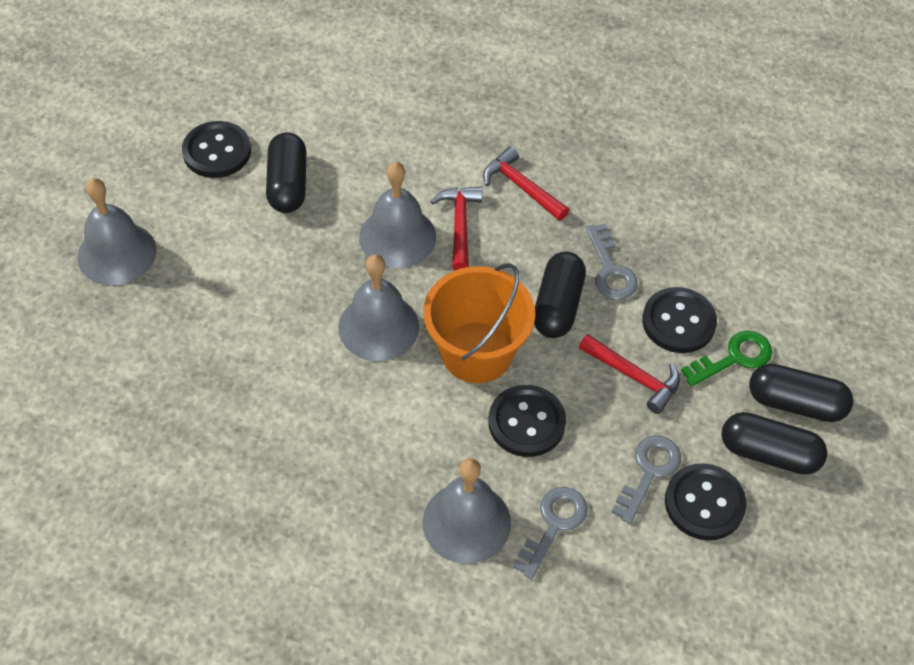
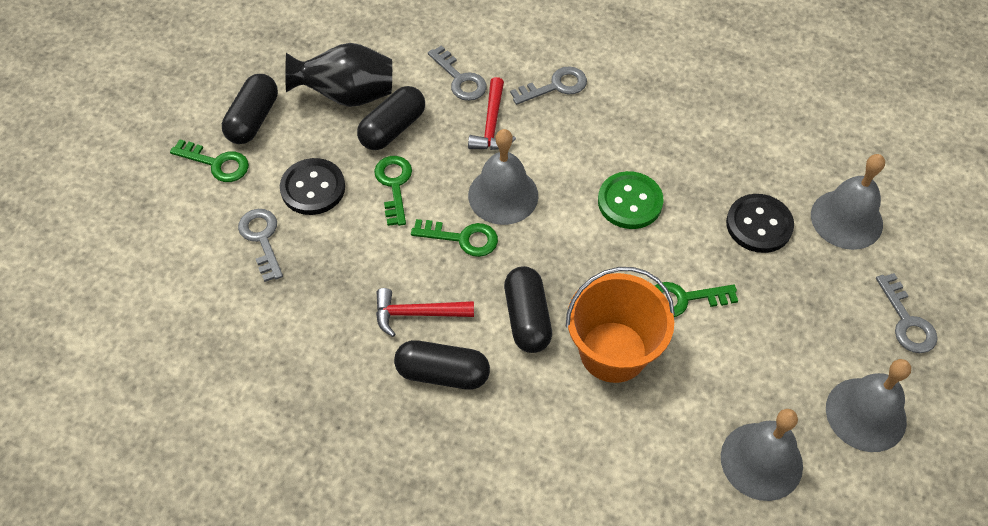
black button: 4 -> 2
black vase: 0 -> 1
green button: 0 -> 1
green key: 1 -> 4
grey key: 3 -> 4
red hammer: 3 -> 2

